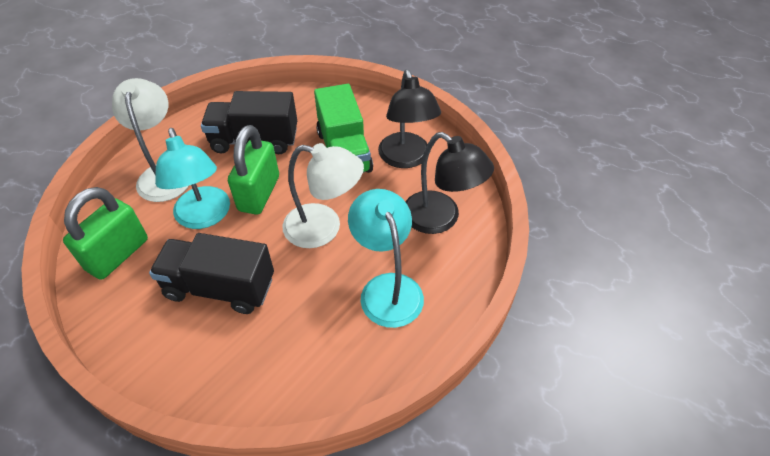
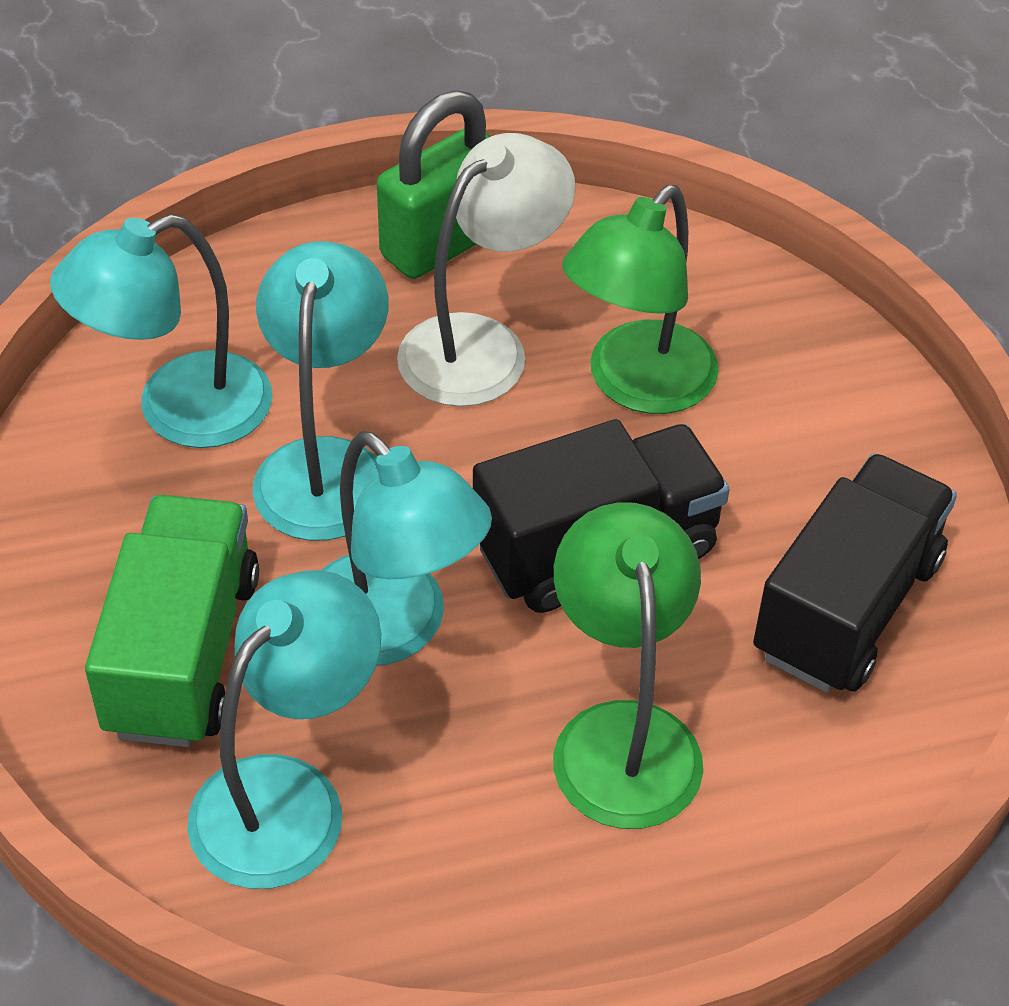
black lamp: 2 -> 0
green lamp: 0 -> 2
green padlock: 2 -> 1
turquoise lamp: 2 -> 4
white lamp: 2 -> 1

